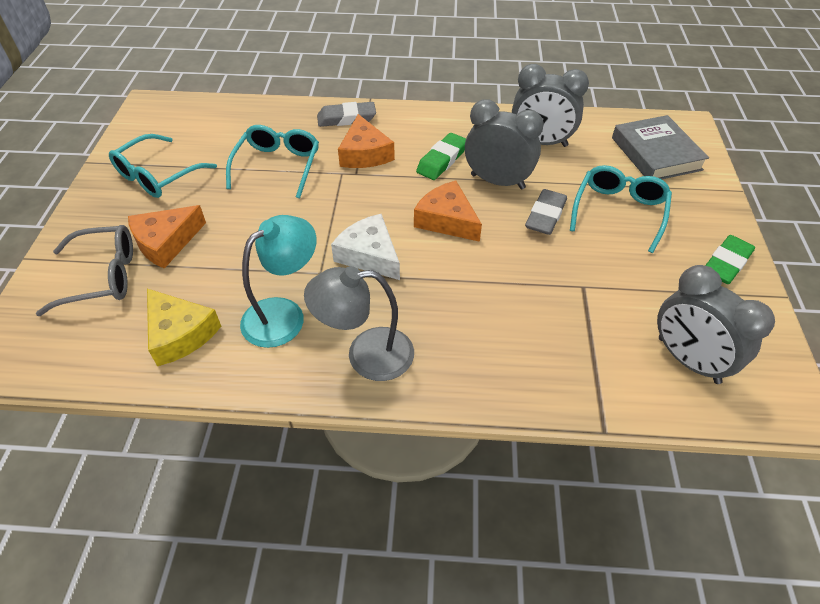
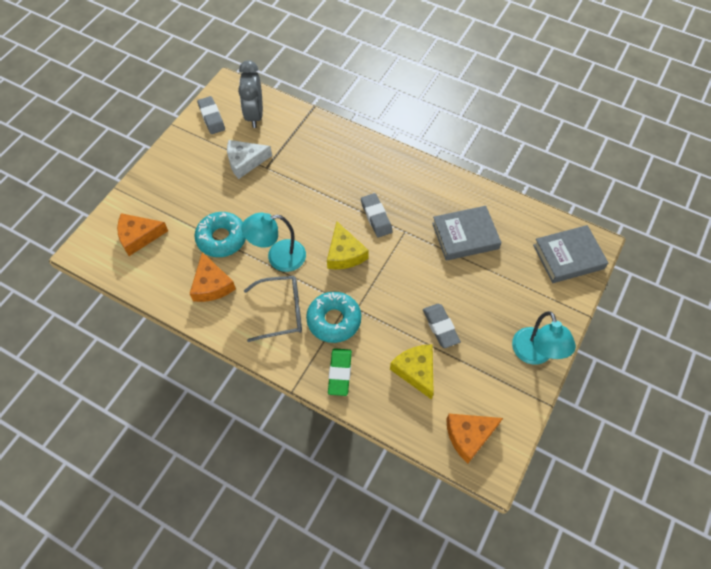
green eraser: 2 -> 1
grey book: 1 -> 2
grey clock: 3 -> 1
grey eraser: 2 -> 3
grey lamp: 1 -> 0
turquoise donut: 0 -> 2
turquoise glasses: 3 -> 0
turquoise lamp: 1 -> 2
yellow cheese: 1 -> 2

